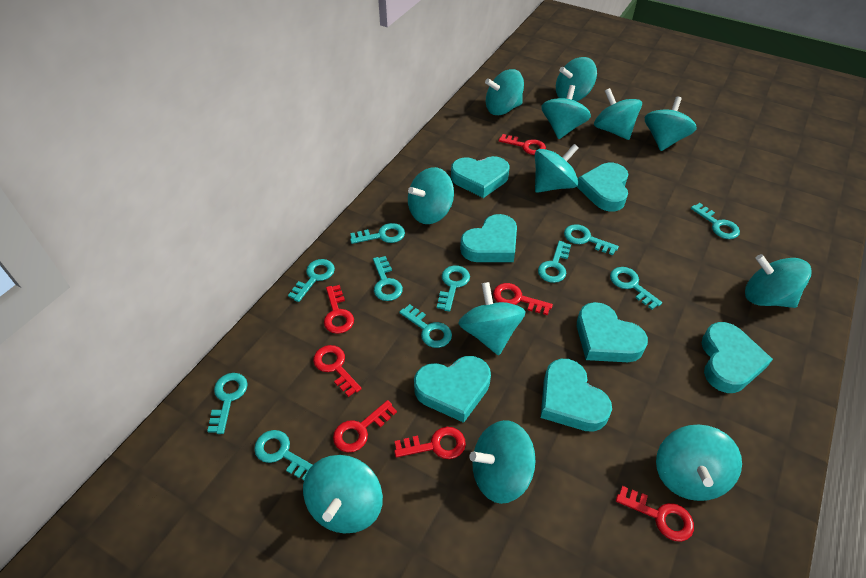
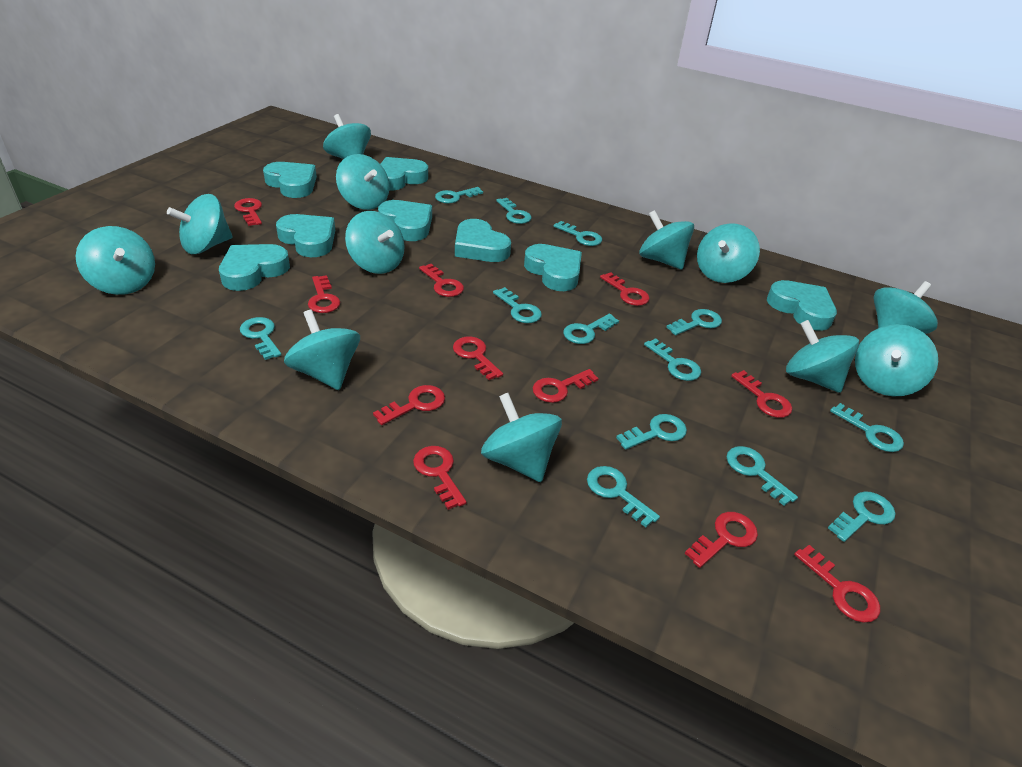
red key: 7 -> 11
turquoise heart: 7 -> 8
turquoise key: 11 -> 13

